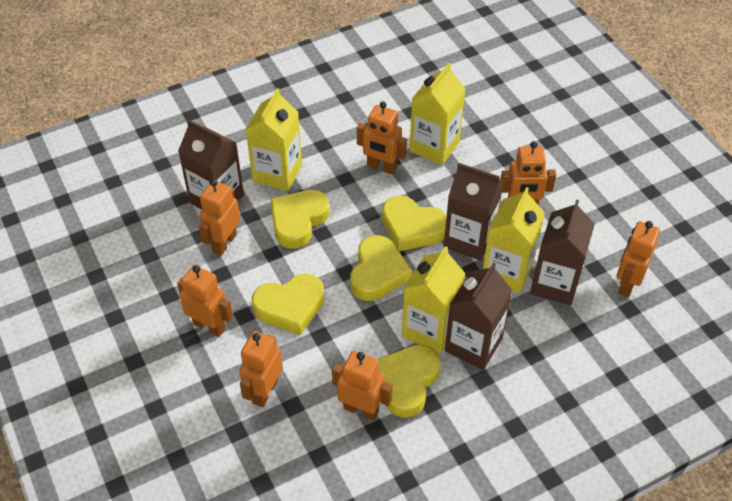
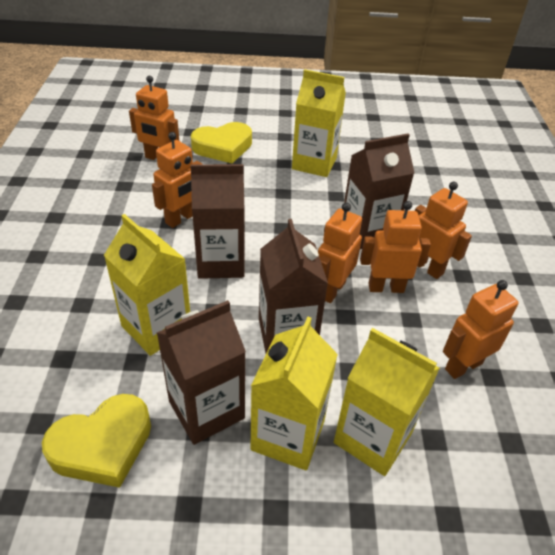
orange robot: 7 -> 6
yellow heart: 5 -> 2

